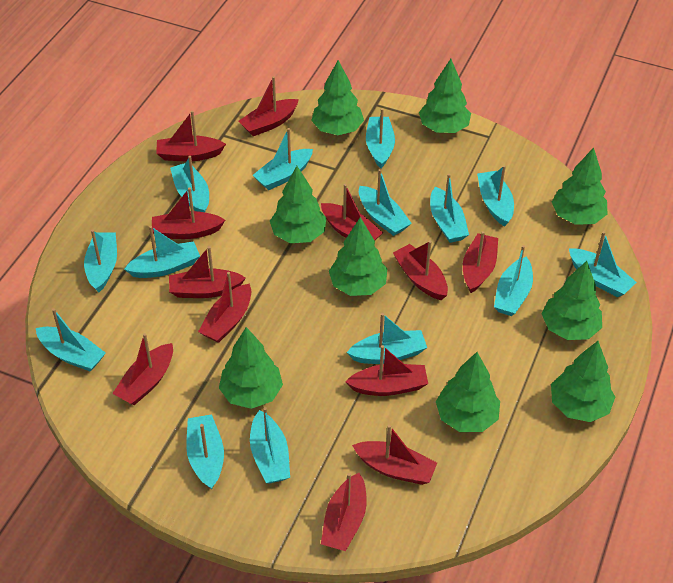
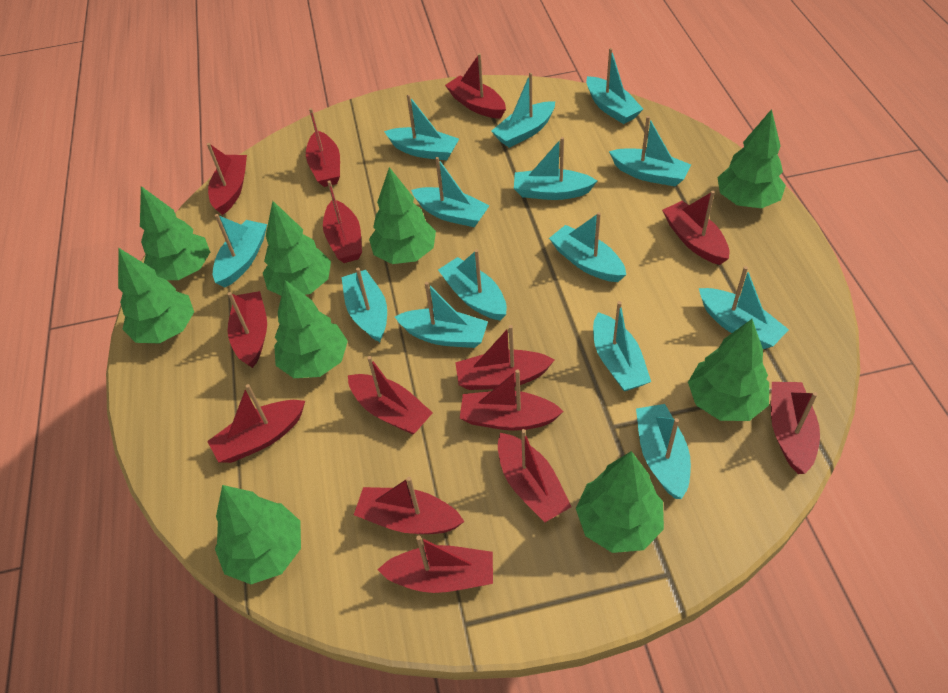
red boat: 12 -> 14

